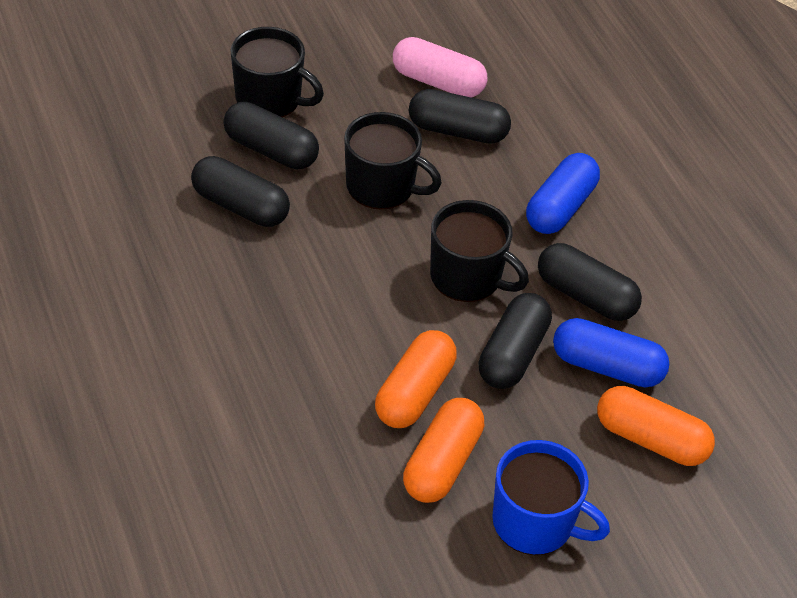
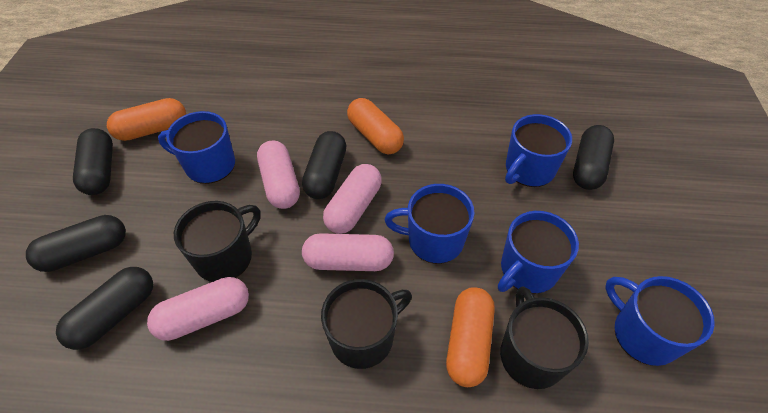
blue capsule: 2 -> 0
blue mug: 1 -> 5
pink capsule: 1 -> 4

